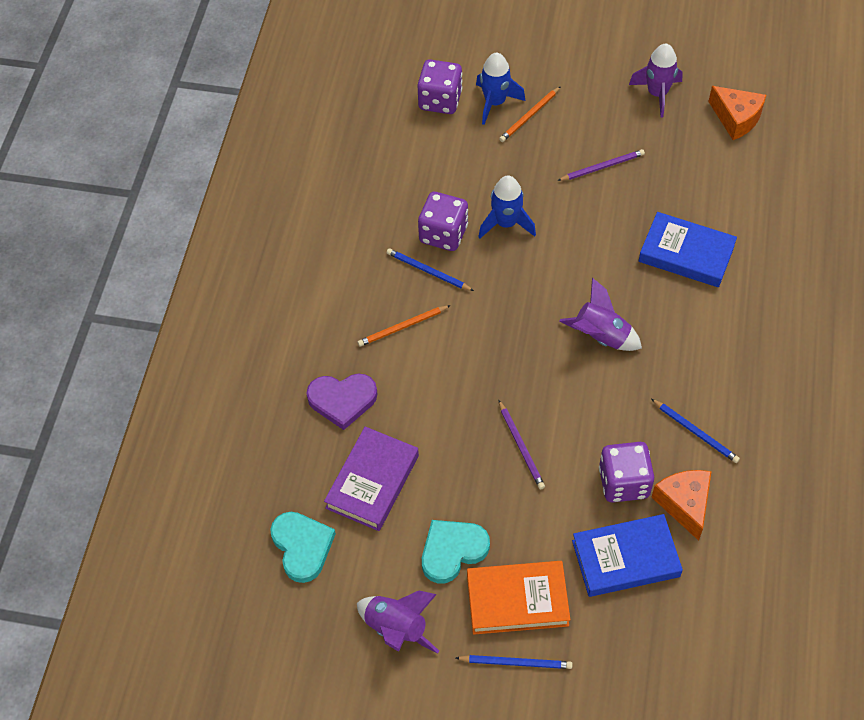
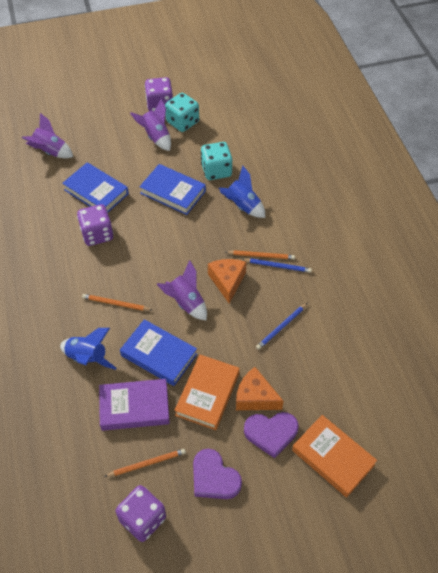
blue book: 2 -> 3
blue pencil: 3 -> 2
orange book: 1 -> 2
orange pencil: 2 -> 3
purple heart: 1 -> 2
purple pencil: 2 -> 0
turquoise dice: 0 -> 2
turquoise heart: 2 -> 0

